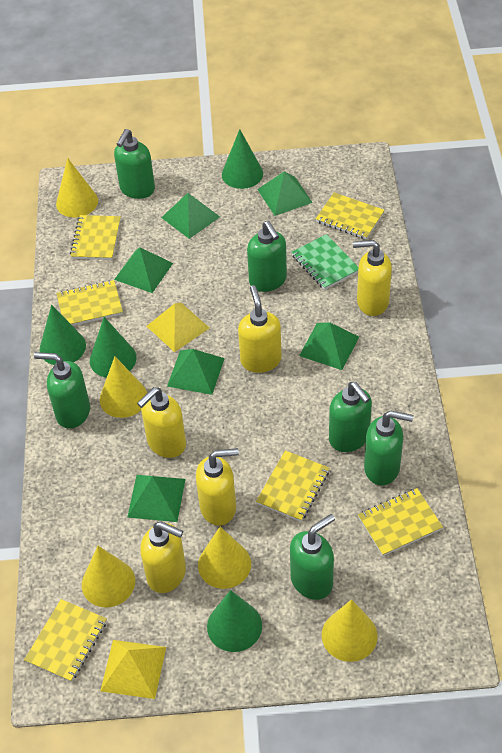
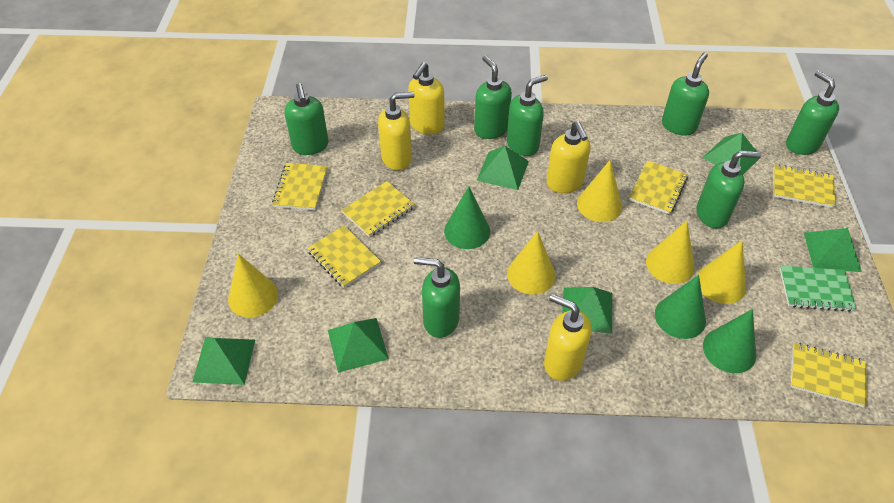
green cone: 4 -> 3
green soap dispenser: 6 -> 7
yellow pyramid: 2 -> 0
yellow soap dispenser: 5 -> 4

